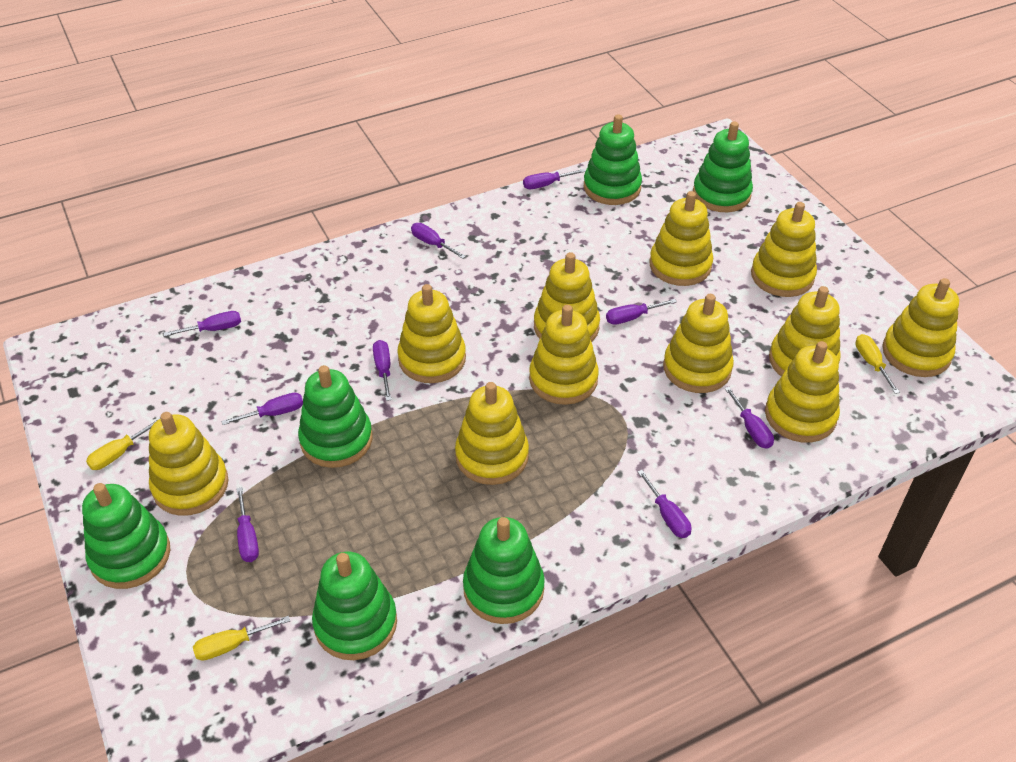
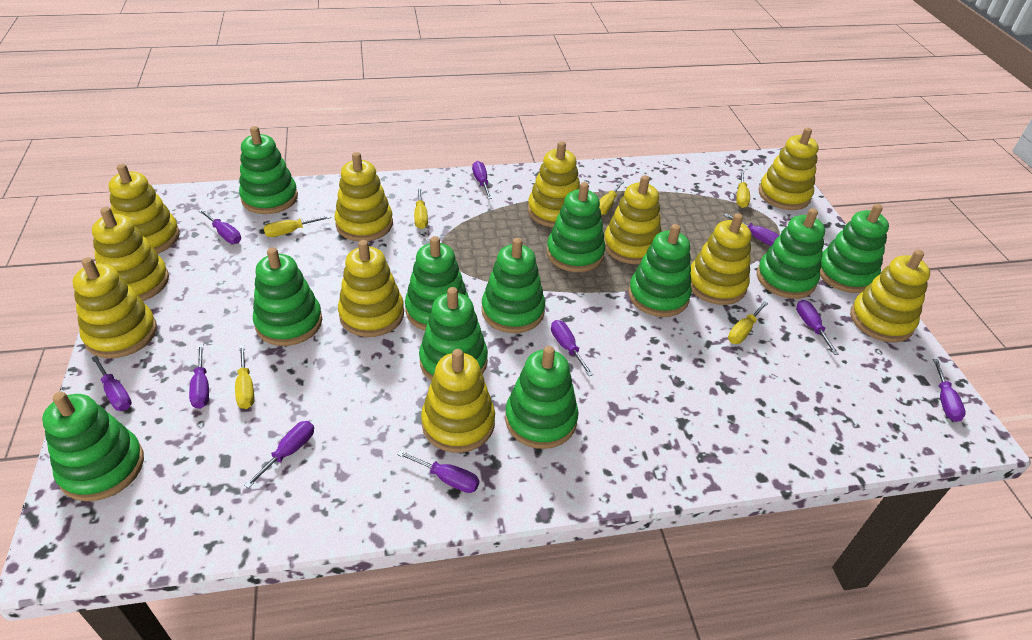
green stacking toy: 6 -> 11
purple screwdriver: 9 -> 10
yellow screwdriver: 3 -> 6

